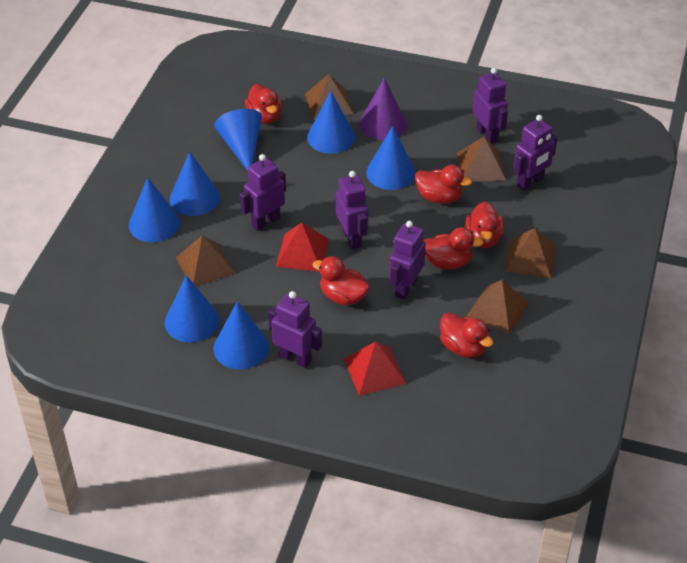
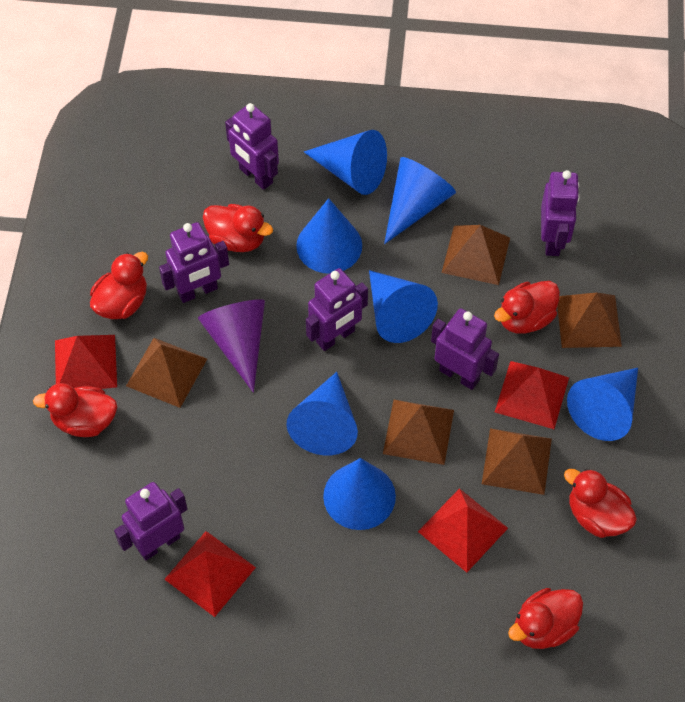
red pyramid: 2 -> 4

